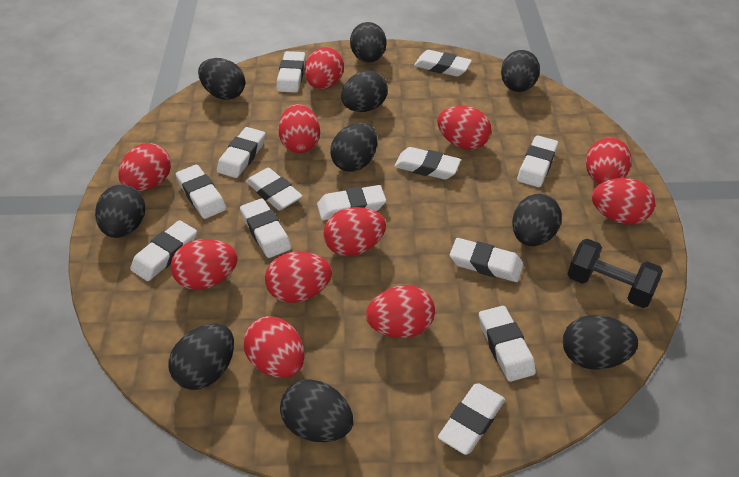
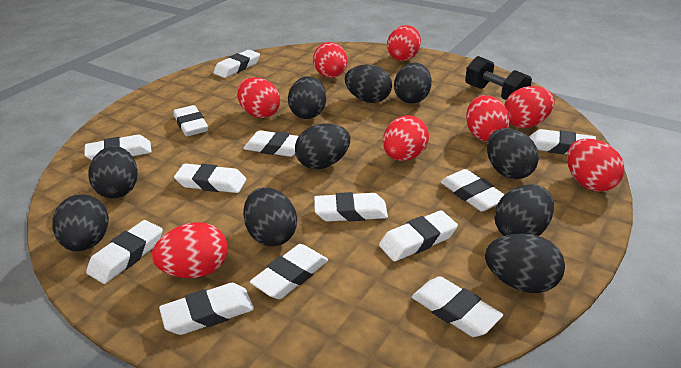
red egg: 11 -> 8

